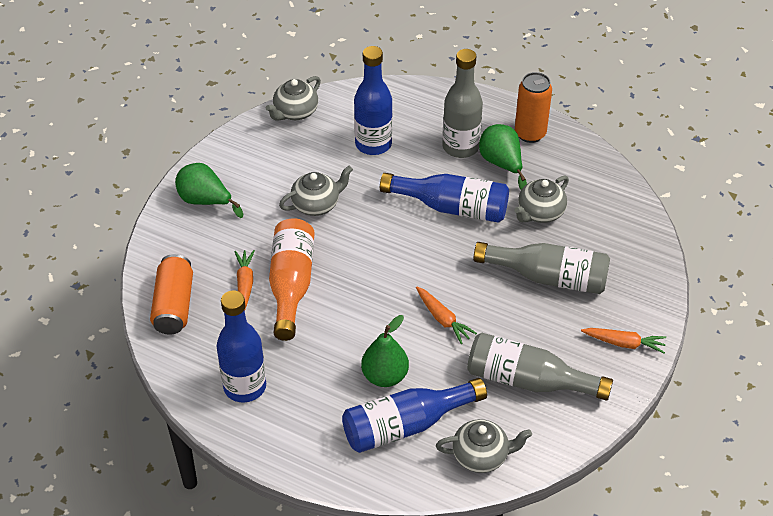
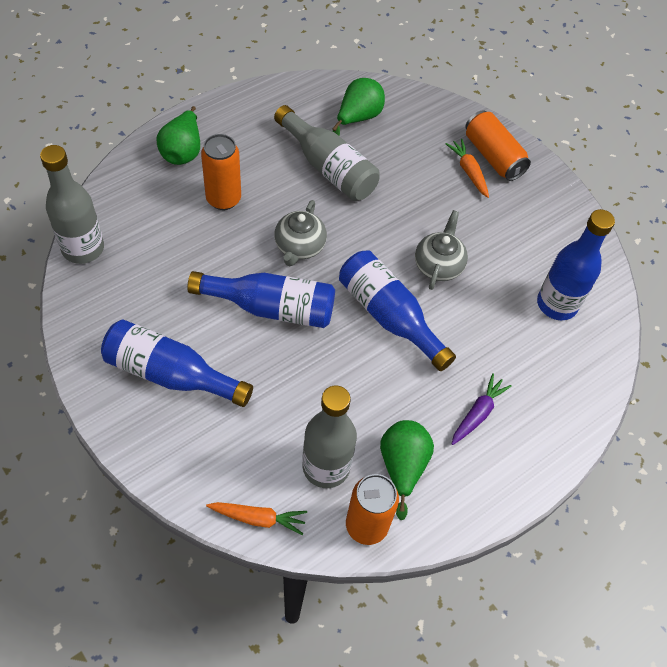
grey teapot: 4 -> 2
orange bottle: 1 -> 0
orange can: 2 -> 3
orange carrot: 3 -> 2
purple carrot: 0 -> 1

